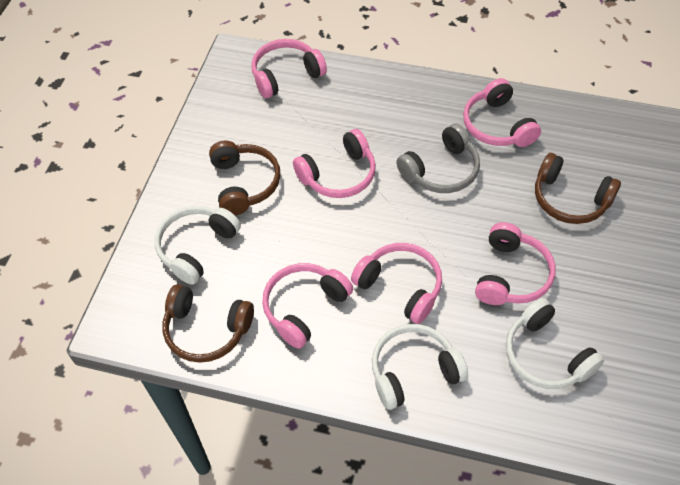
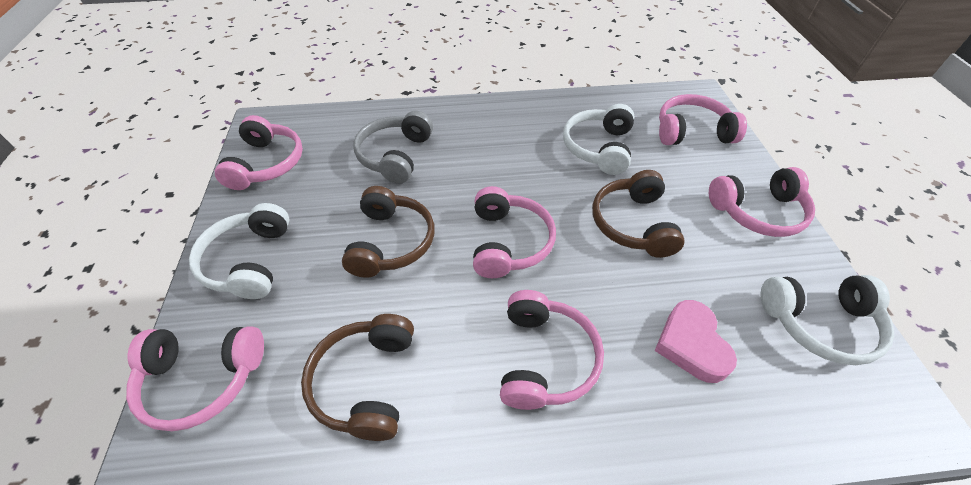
pink heart: 0 -> 1

